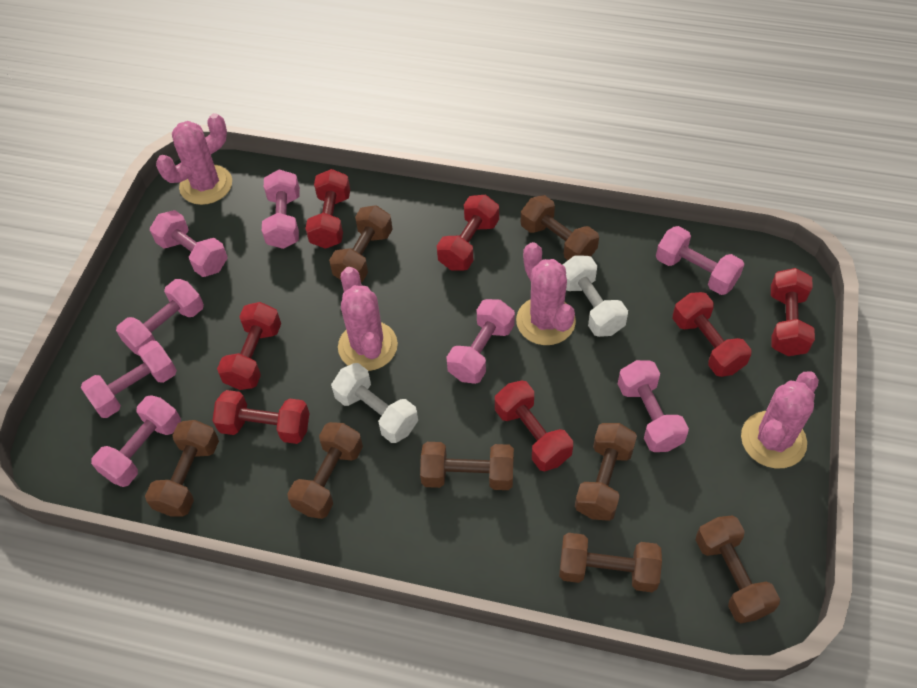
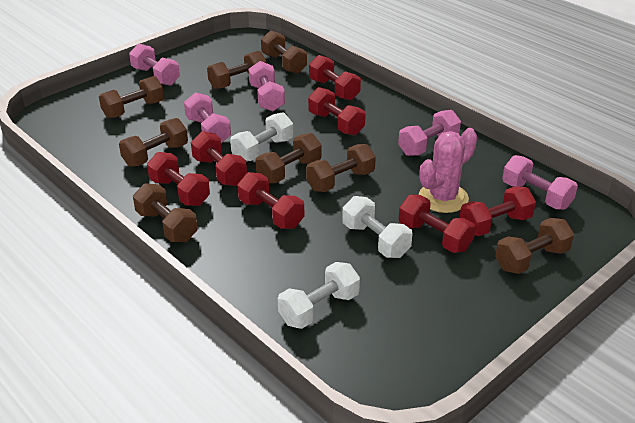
pink cactus: 4 -> 1
pink dumbbell: 8 -> 5
white dumbbell: 2 -> 3

